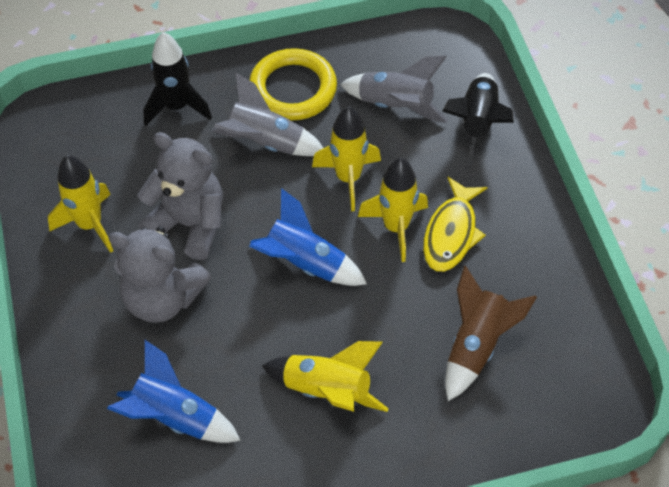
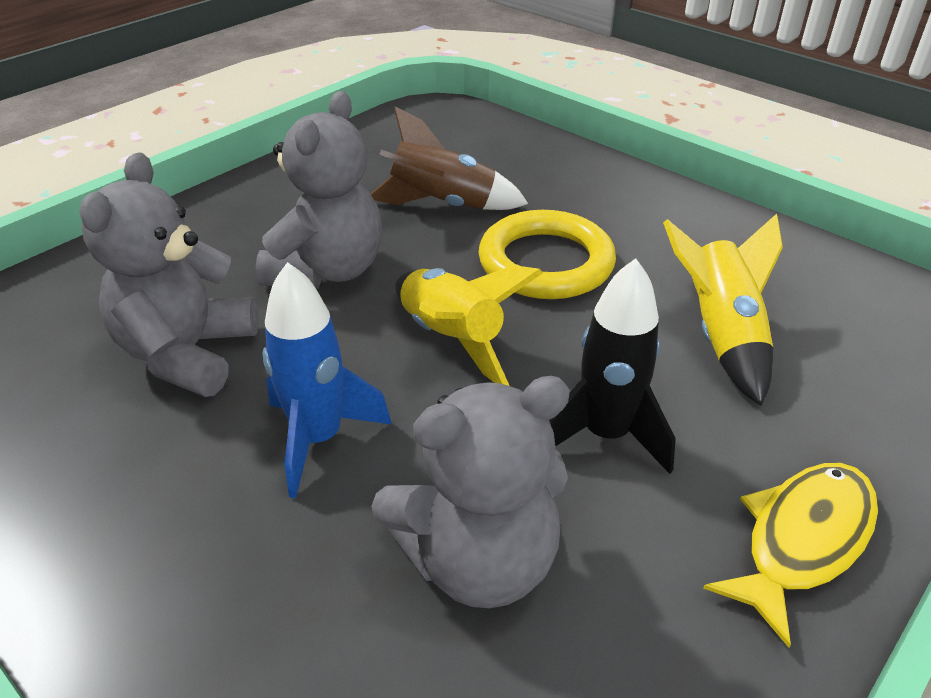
black rocket: 2 -> 1
blue rocket: 2 -> 1
grey rocket: 2 -> 0
grey teddy bear: 2 -> 3
yellow rocket: 4 -> 2

